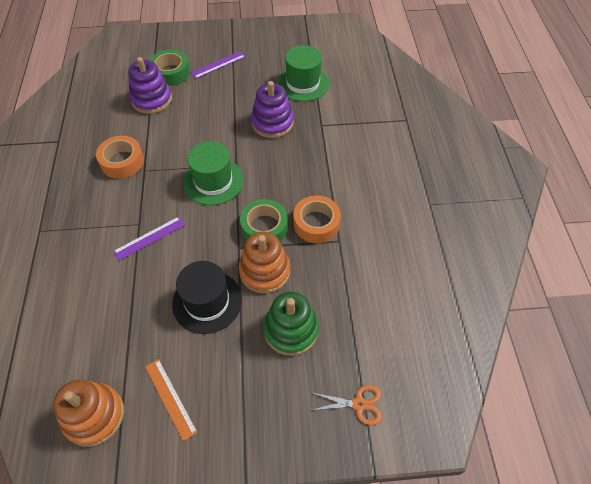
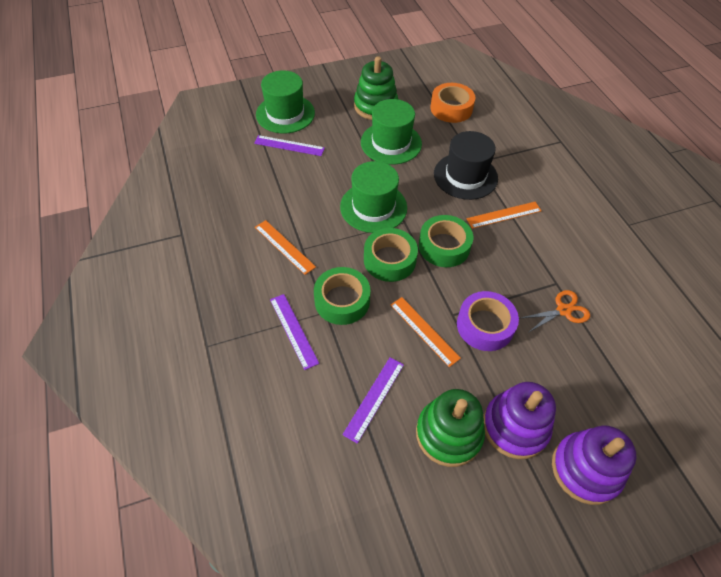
green hat: 2 -> 3
green stacking toy: 1 -> 2
green tape: 2 -> 3
orange ruler: 1 -> 3
orange stacking toy: 2 -> 0
orange tape: 2 -> 1
purple ruler: 2 -> 3
purple tape: 0 -> 1

